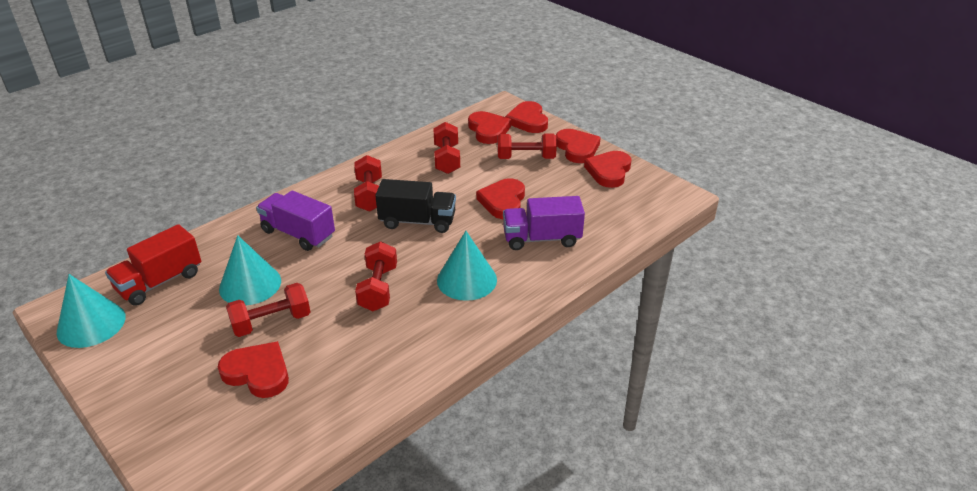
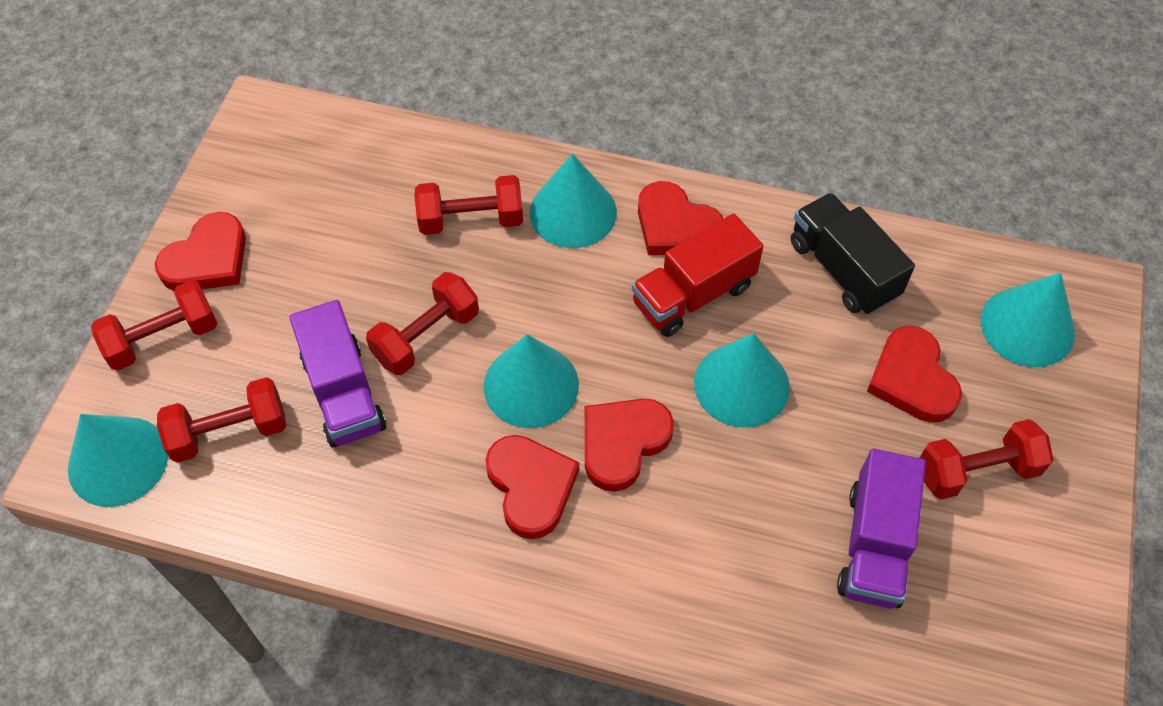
red heart: 6 -> 5
turquoise cone: 3 -> 5

